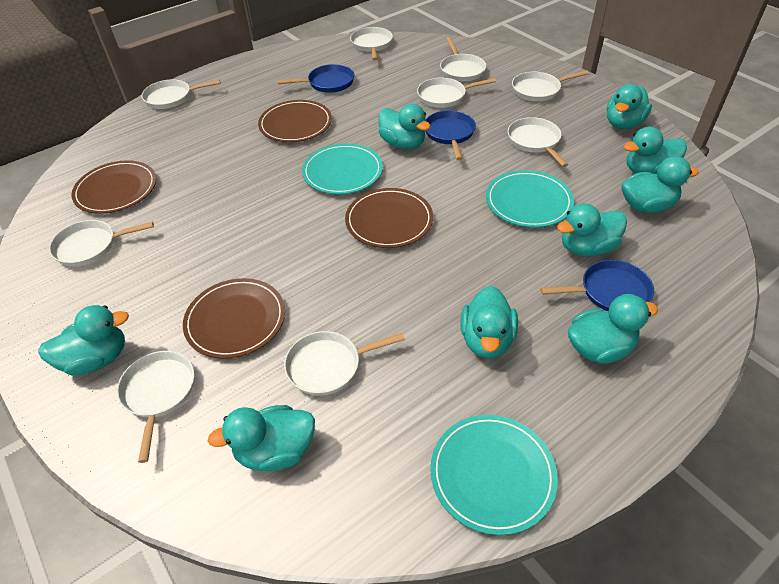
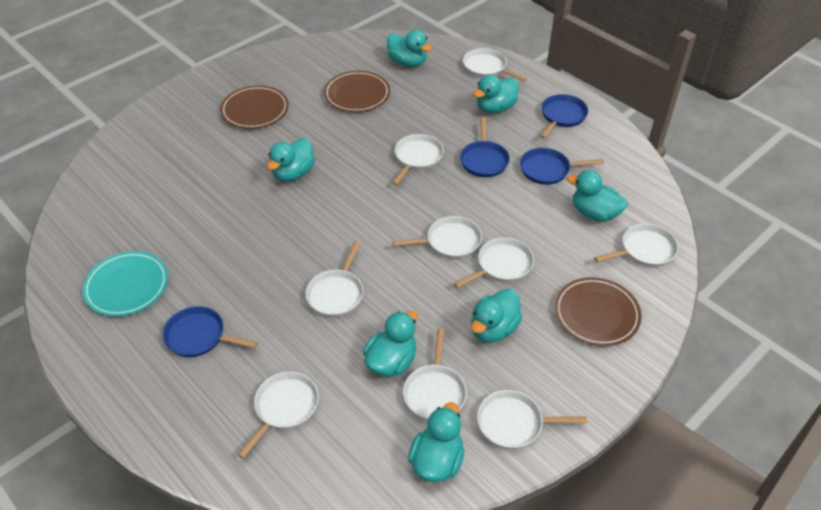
blue pan: 3 -> 4
brown plate: 4 -> 3
turquoise duck: 9 -> 7
turquoise plate: 3 -> 1

